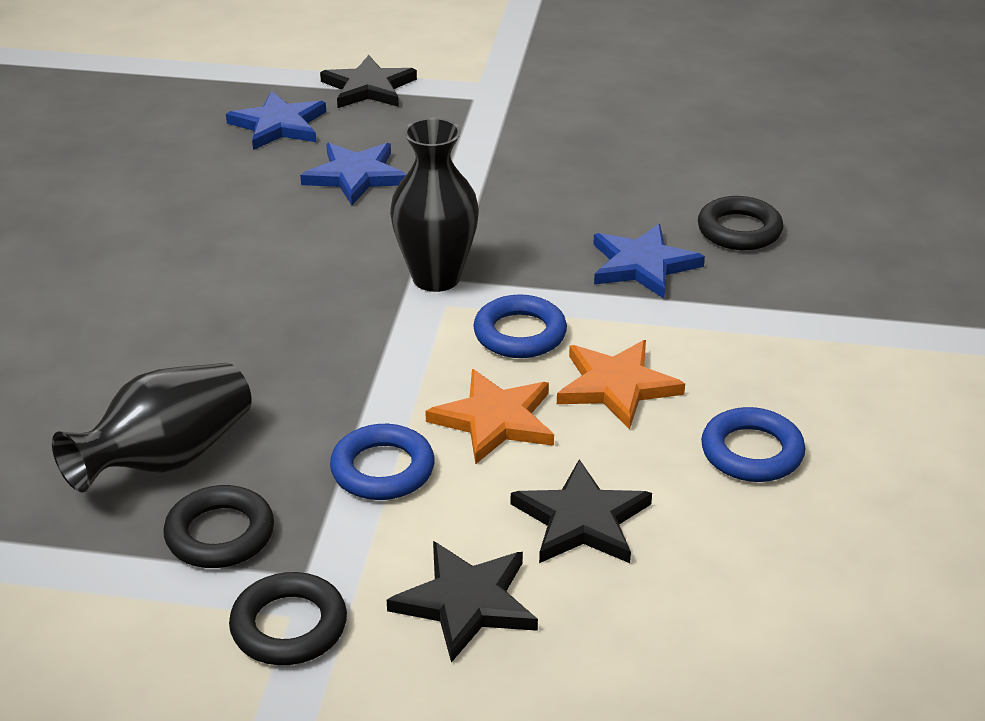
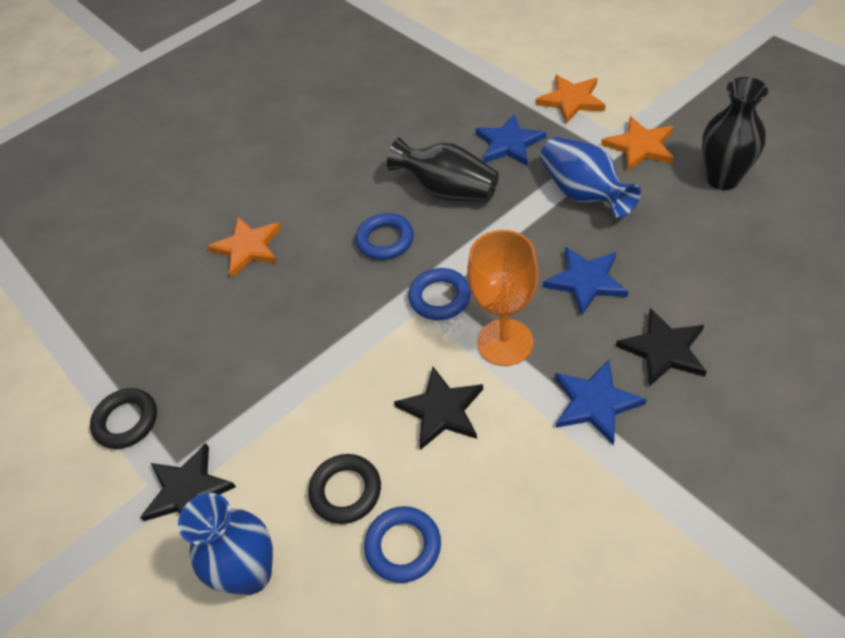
black ring: 3 -> 2
blue vase: 0 -> 2
orange goblet: 0 -> 1
orange star: 2 -> 3

